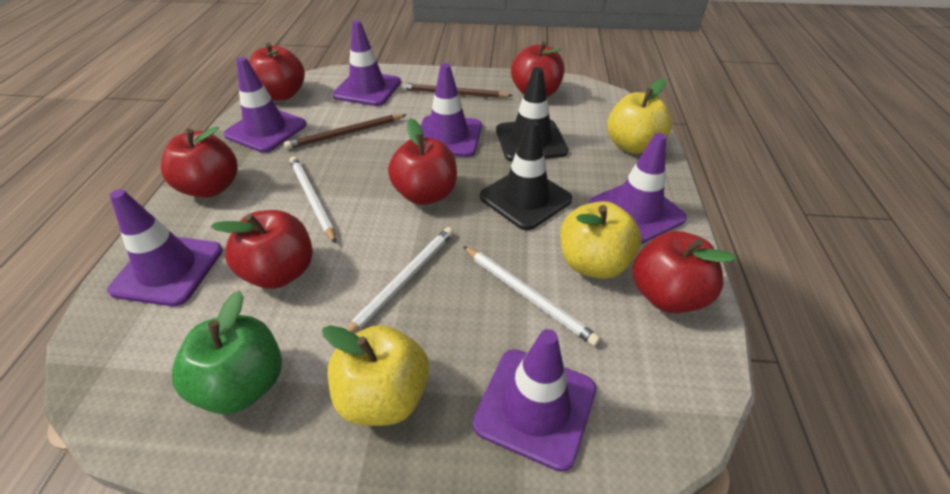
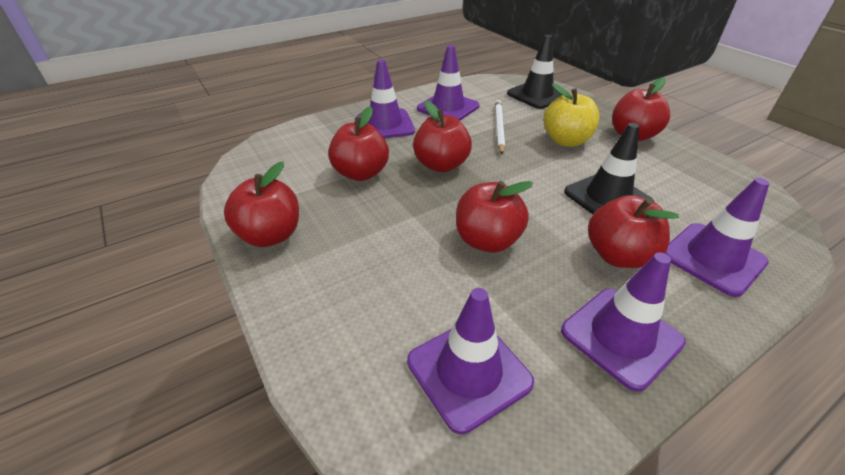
brown pencil: 2 -> 0
green apple: 1 -> 0
purple traffic cone: 6 -> 5
white pencil: 3 -> 1
yellow apple: 3 -> 1

